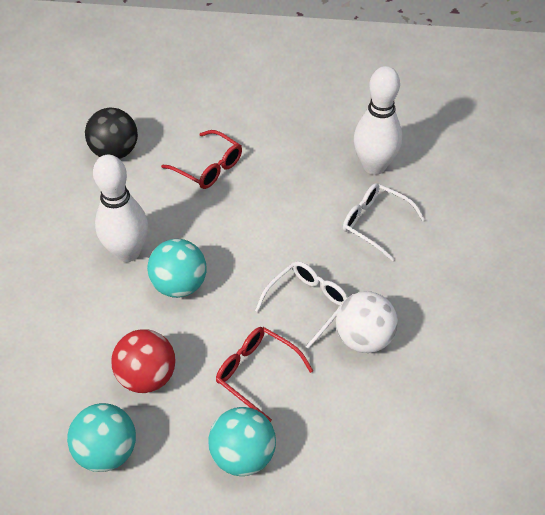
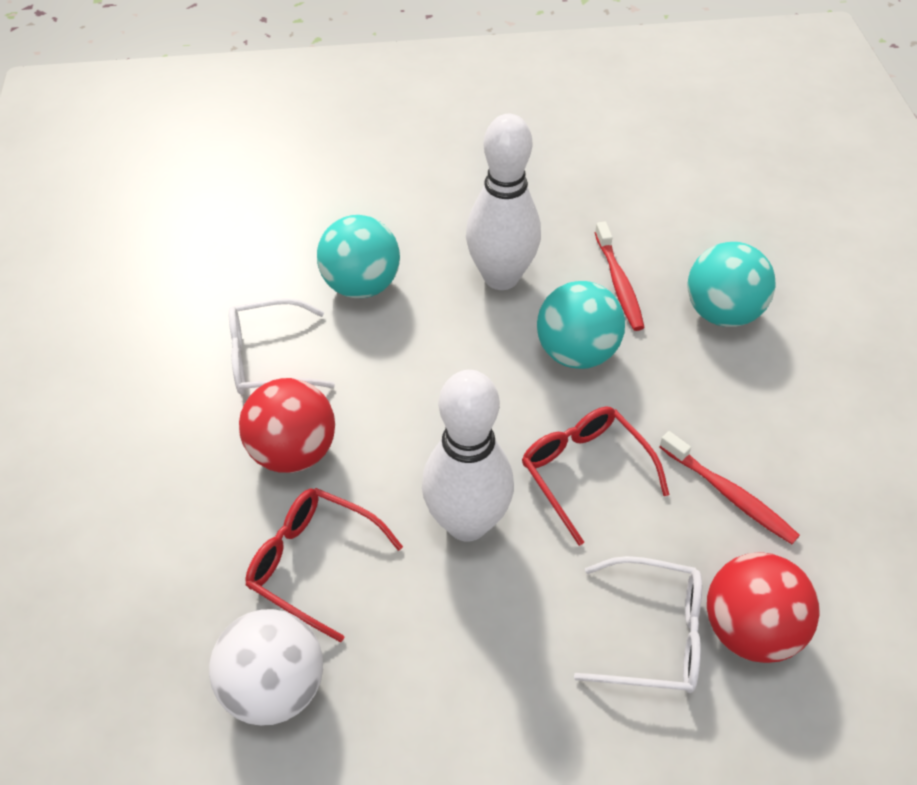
black ball: 1 -> 0
red ball: 1 -> 2
red toothbrush: 0 -> 2

